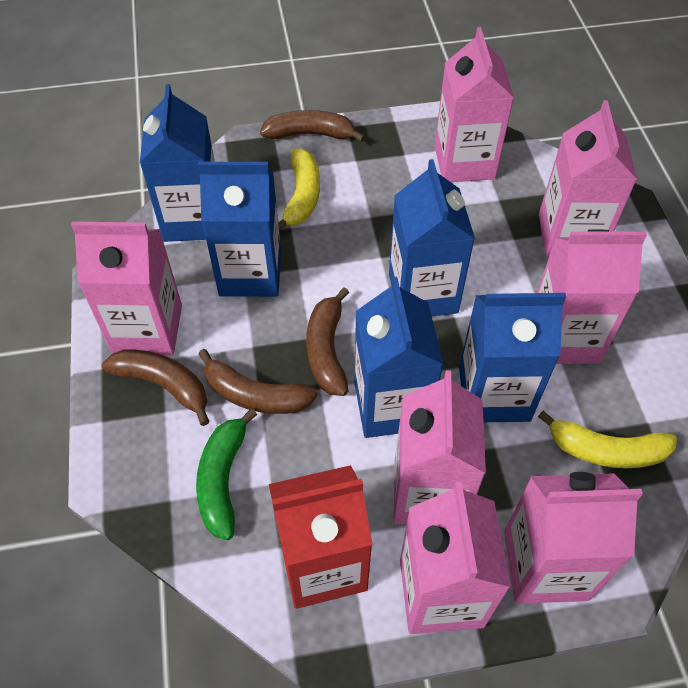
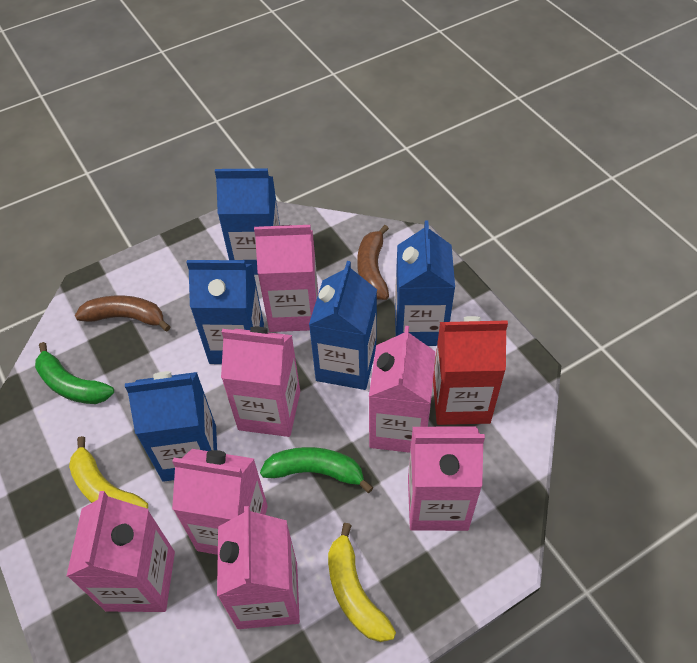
brown banana: 4 -> 2
green banana: 1 -> 2

